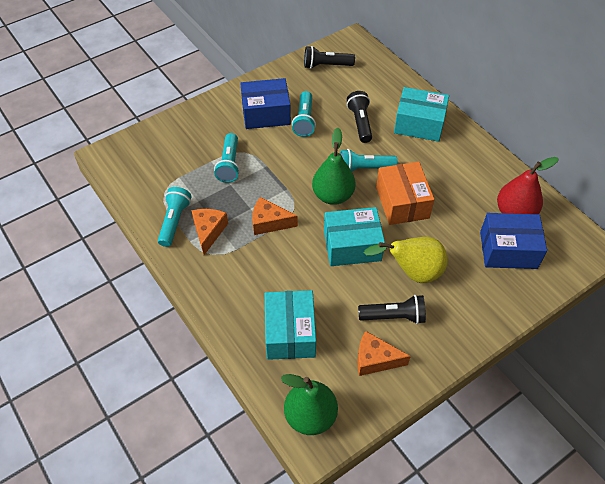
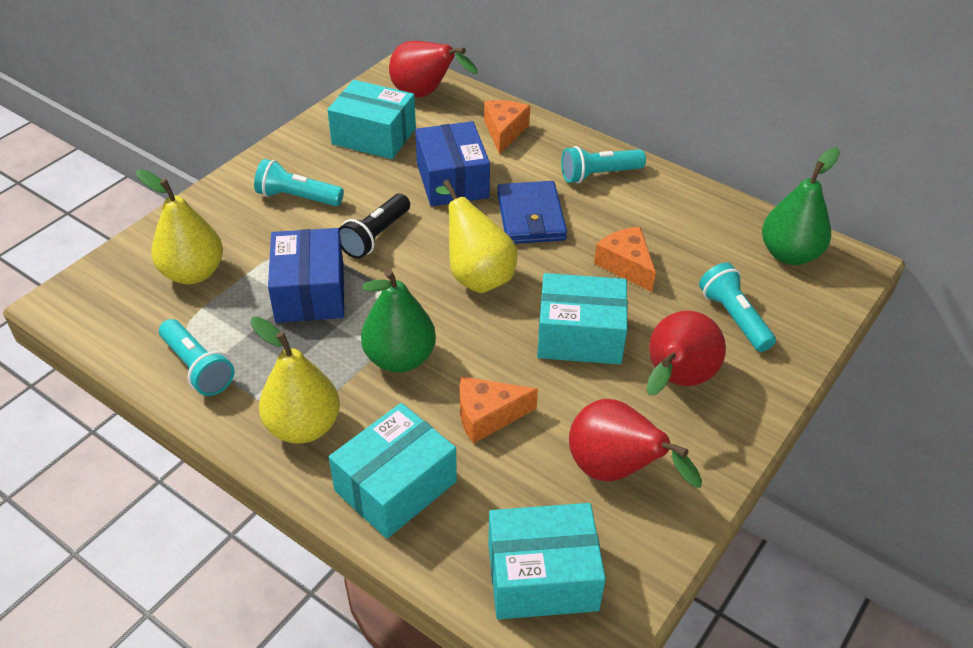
black flashlight: 3 -> 1
blue wallet: 0 -> 1
orange box: 1 -> 0
red pear: 1 -> 3
turquoise box: 3 -> 4
yellow pear: 1 -> 3

